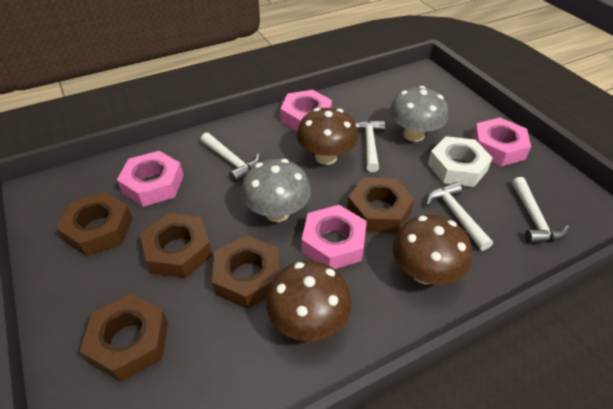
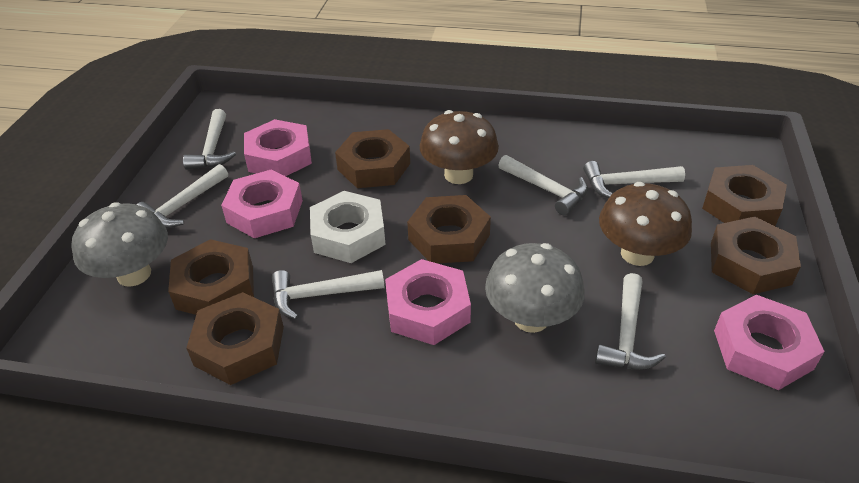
brown mushroom: 3 -> 2
brown nut: 5 -> 6
white hammer: 4 -> 6

